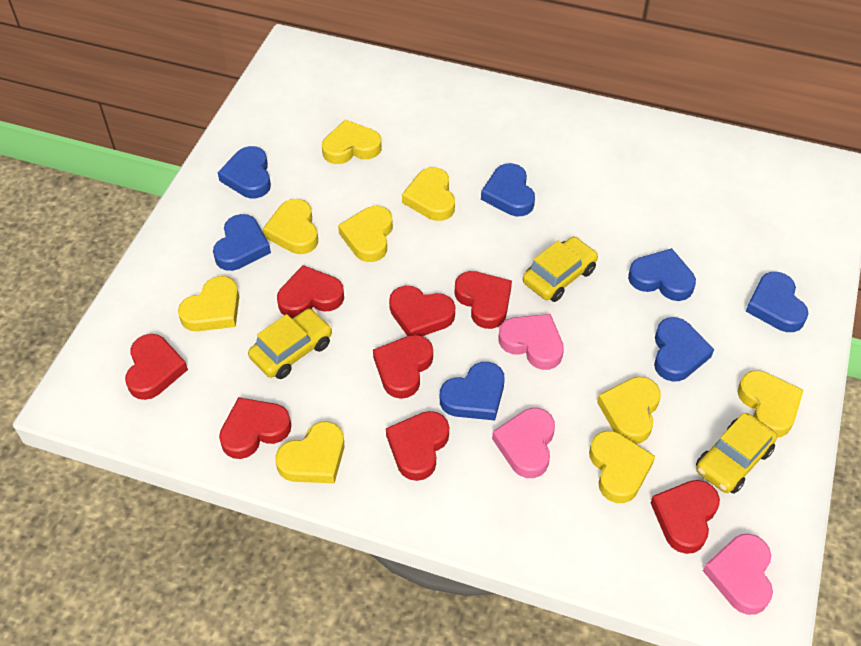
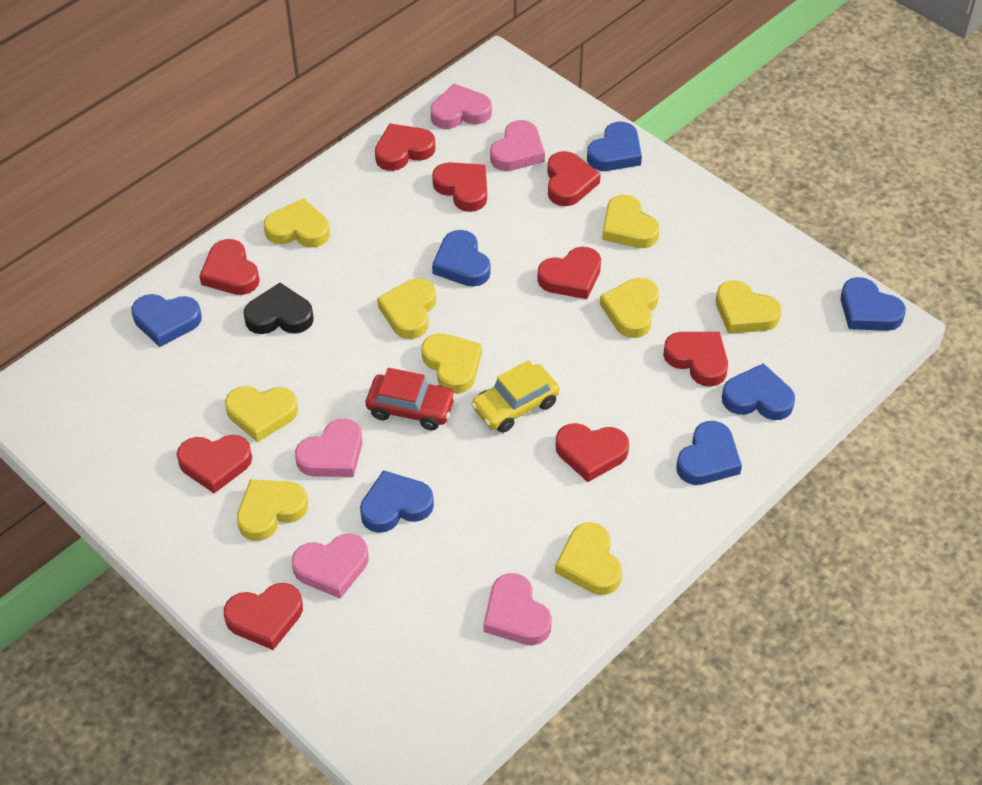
black heart: 0 -> 1
pink heart: 3 -> 5
red car: 0 -> 1
red heart: 8 -> 9
yellow car: 3 -> 1

